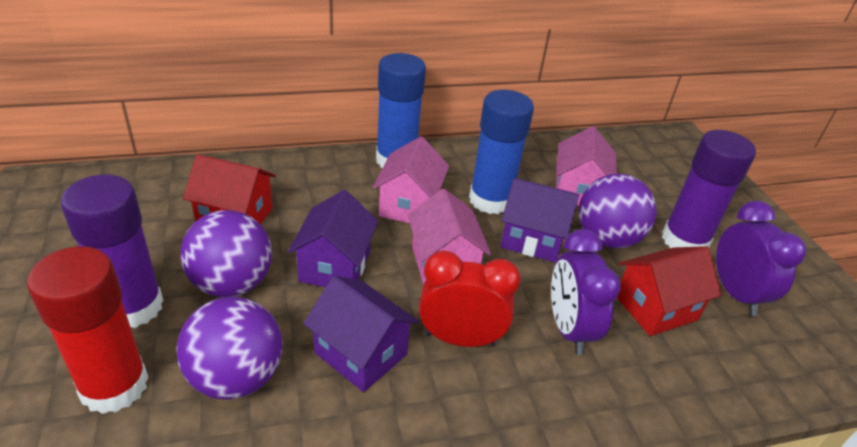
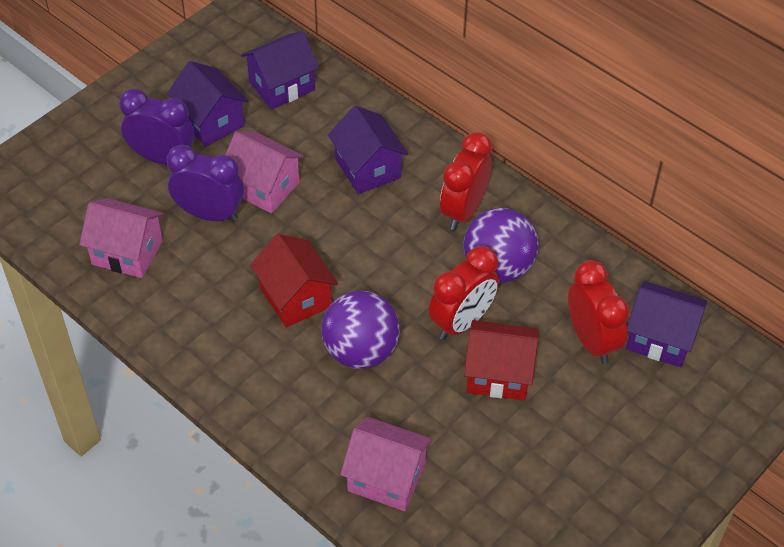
blue glue stick: 2 -> 0
purple ball: 3 -> 2
purple glue stick: 2 -> 0
purple house: 3 -> 4
red clock: 1 -> 3
red glue stick: 1 -> 0

